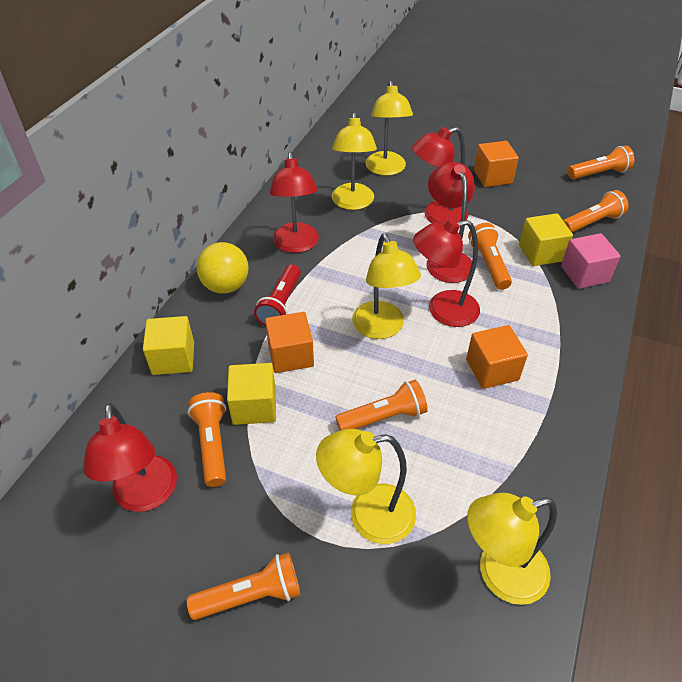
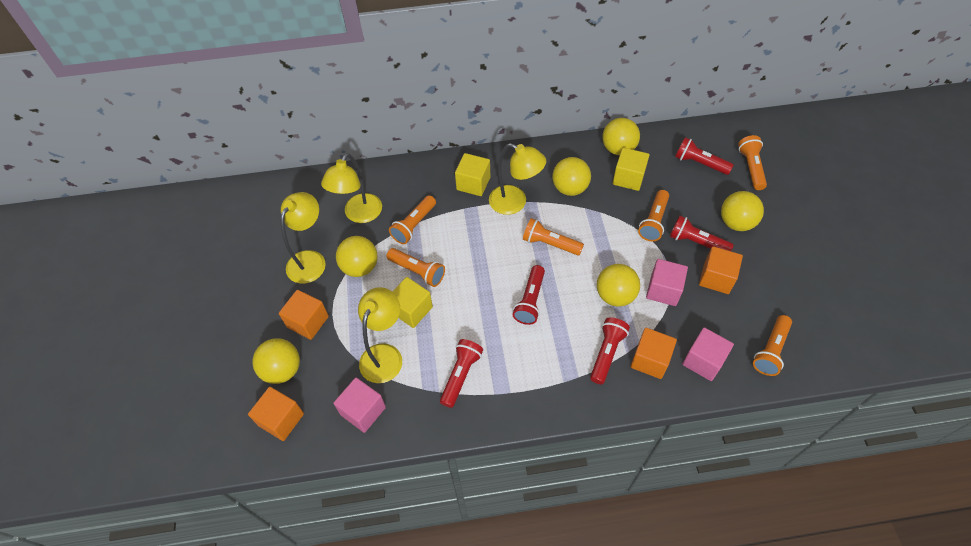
orange cube: 3 -> 4
pink cube: 1 -> 3
red flashlight: 1 -> 5
red lamp: 5 -> 0
yellow ball: 1 -> 6
yellow lamp: 5 -> 4

